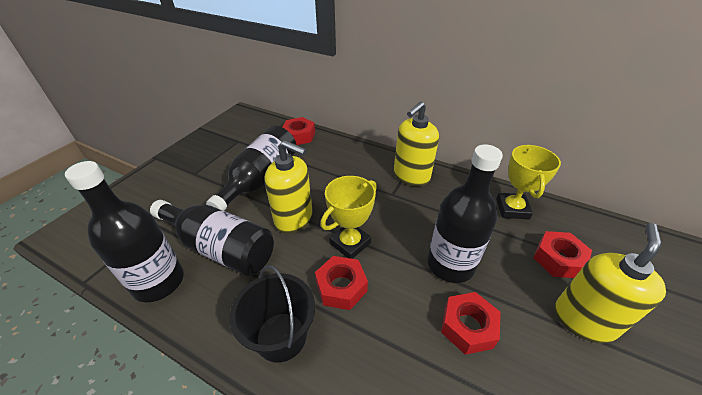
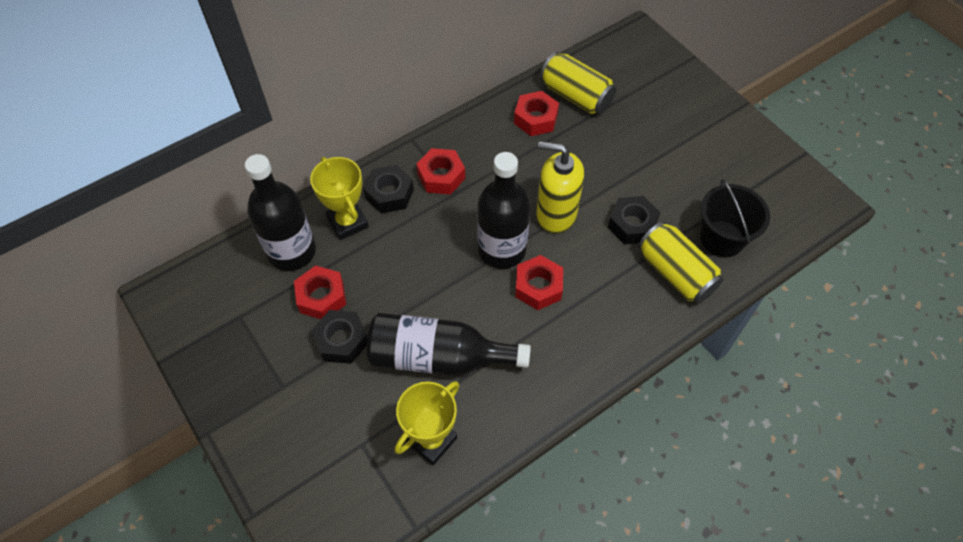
black bottle: 4 -> 3
black nut: 0 -> 3
yellow can: 0 -> 2
yellow soap dispenser: 3 -> 1

